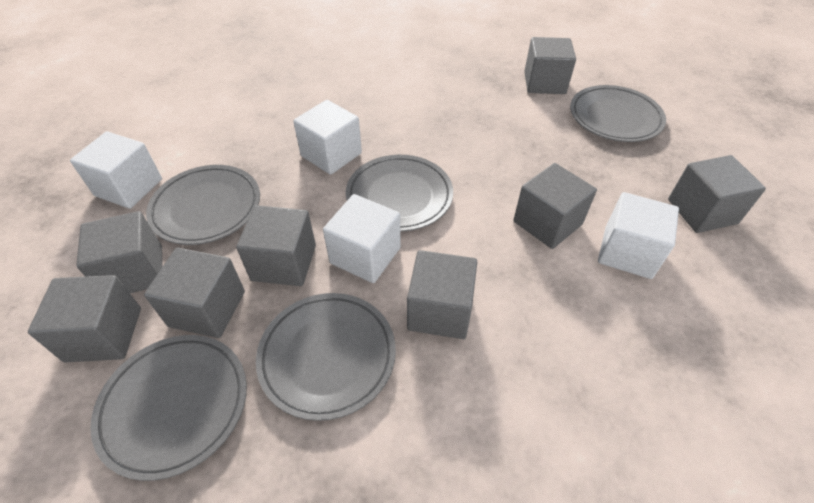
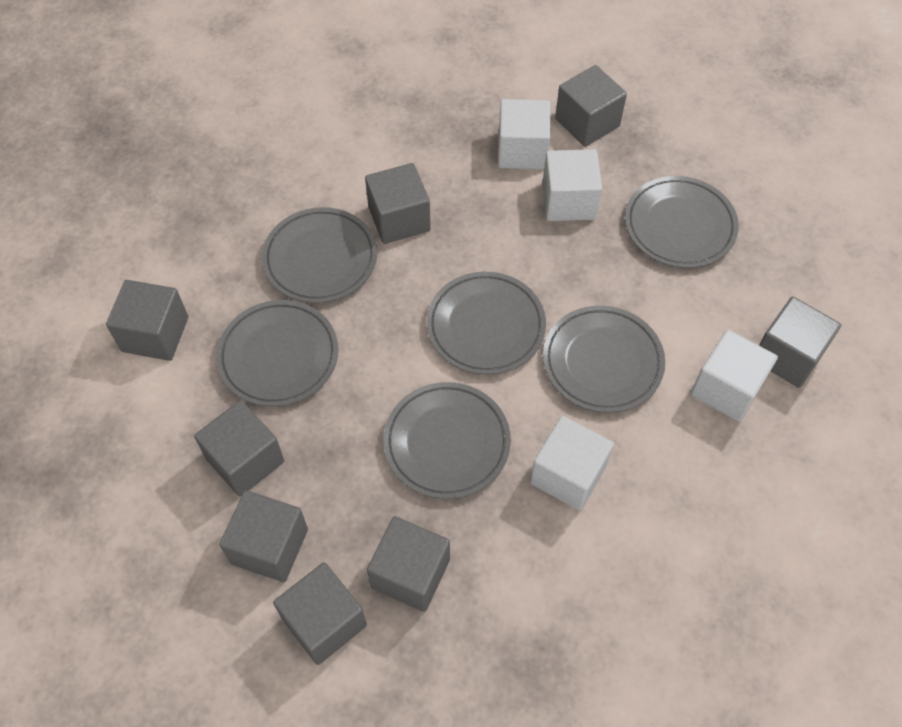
grey plate: 5 -> 6

